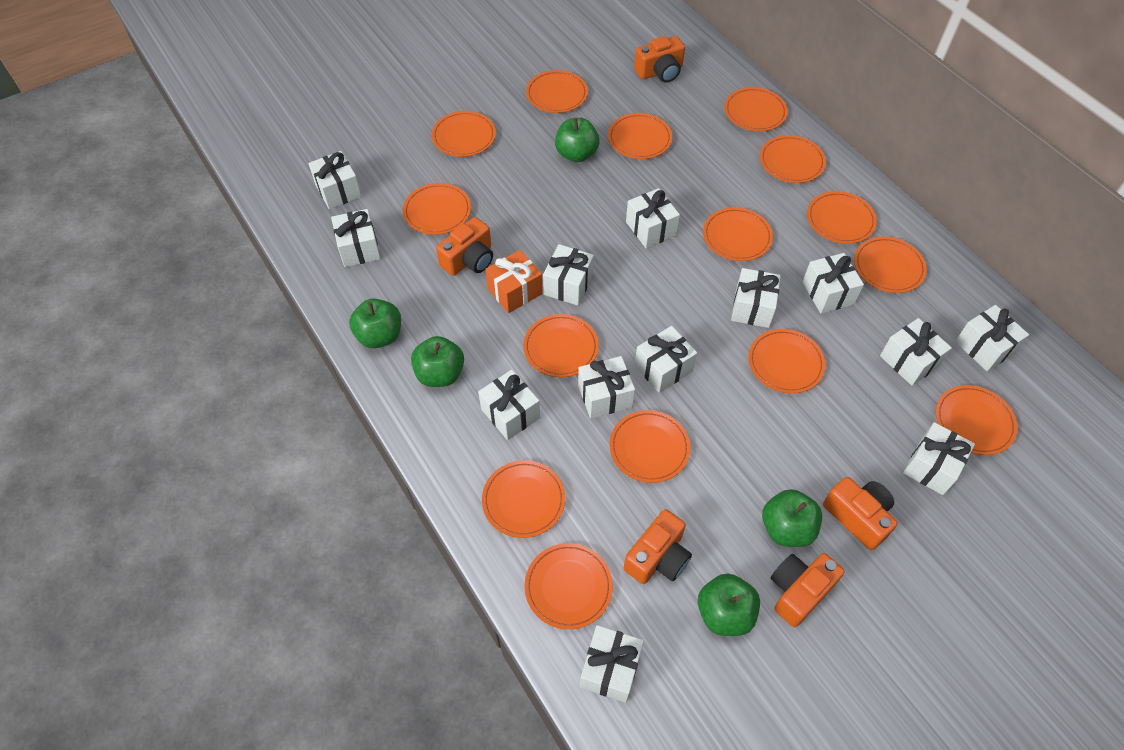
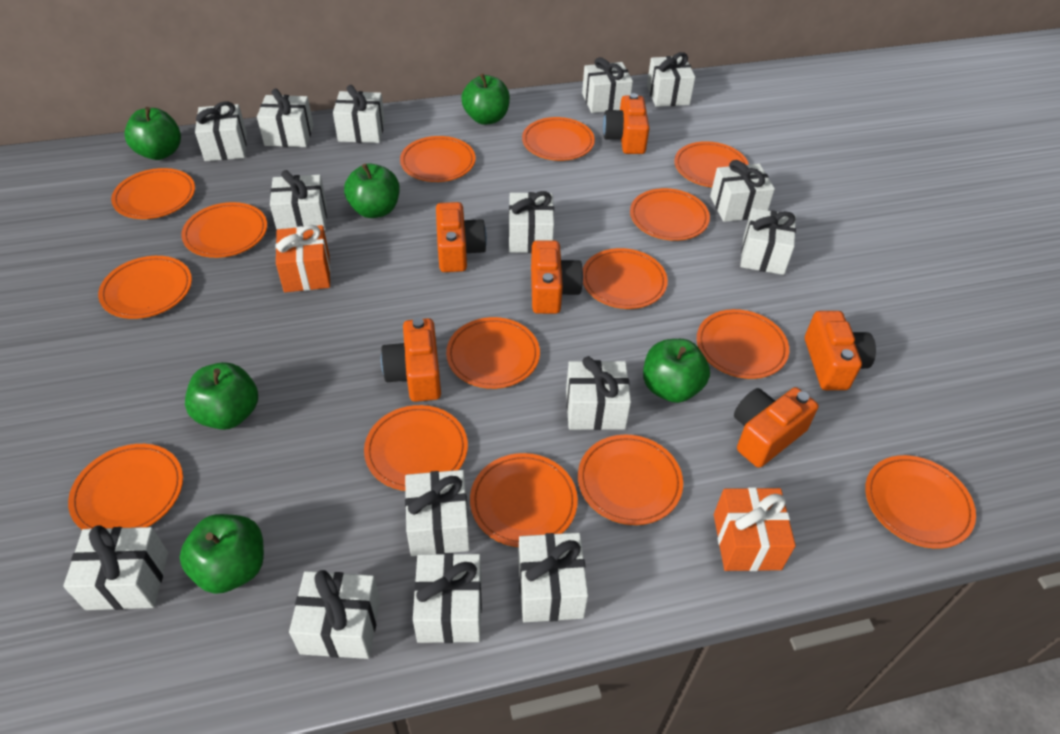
green apple: 5 -> 6
orange camera: 5 -> 6
orange gift: 1 -> 2
white gift: 13 -> 15

